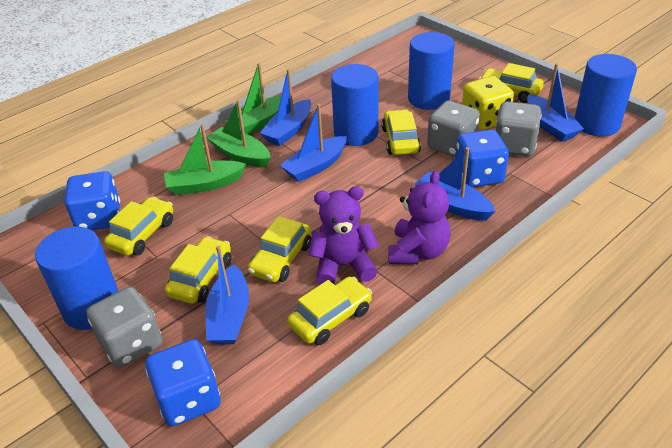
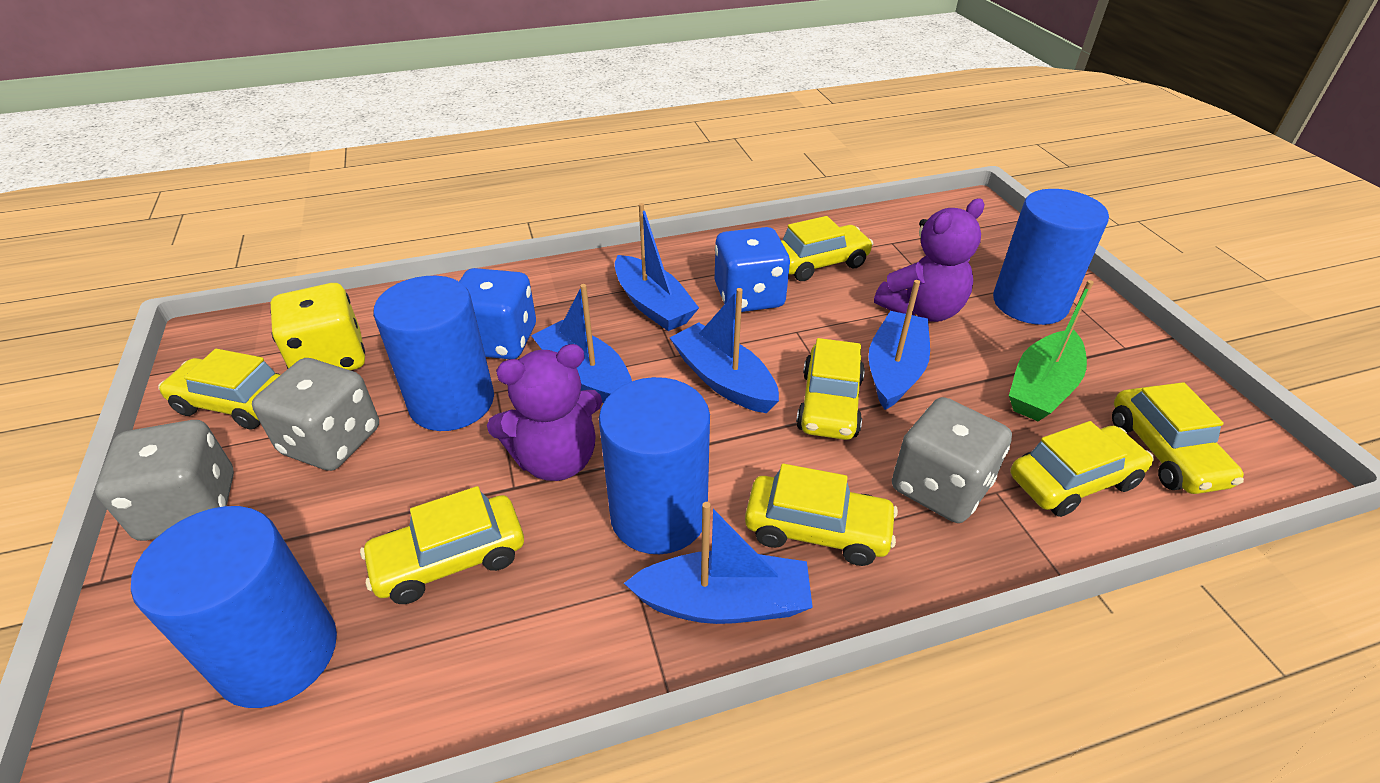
blue dice: 3 -> 2
green boat: 3 -> 1
yellow car: 6 -> 7

